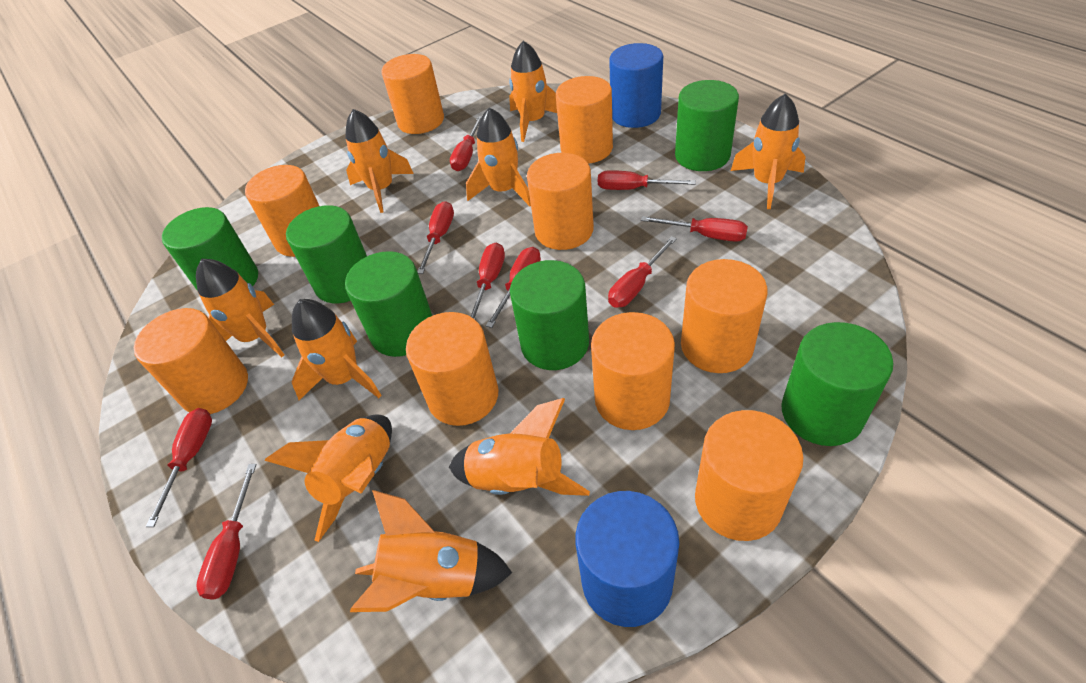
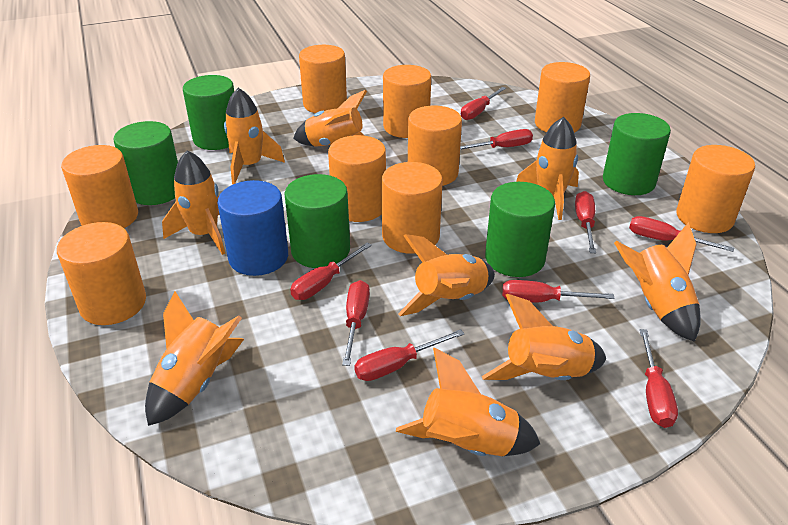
blue cylinder: 2 -> 1
green cylinder: 6 -> 5

